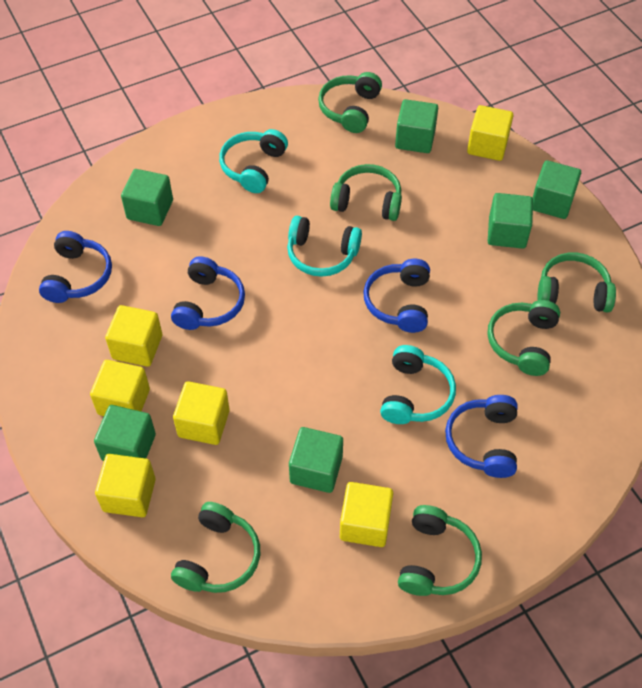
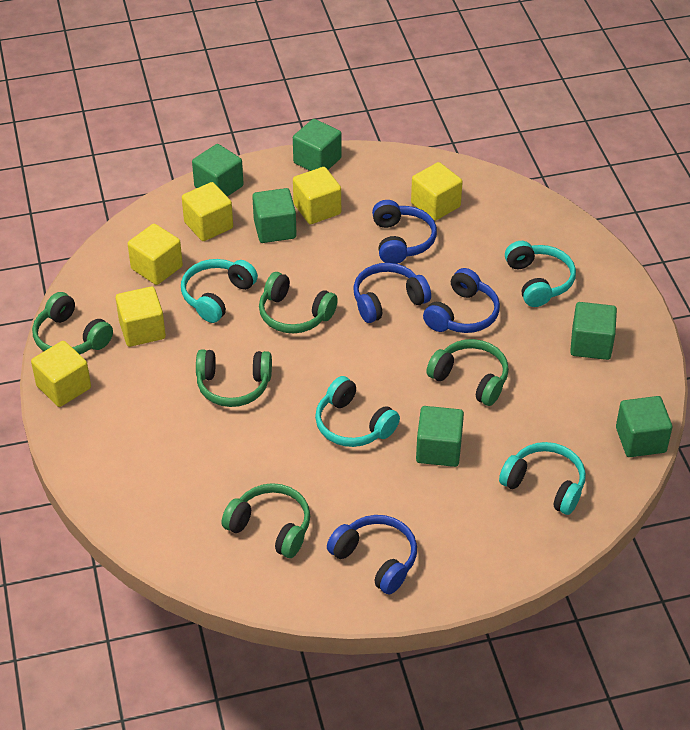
green headphones: 6 -> 5
turquoise headphones: 3 -> 4

